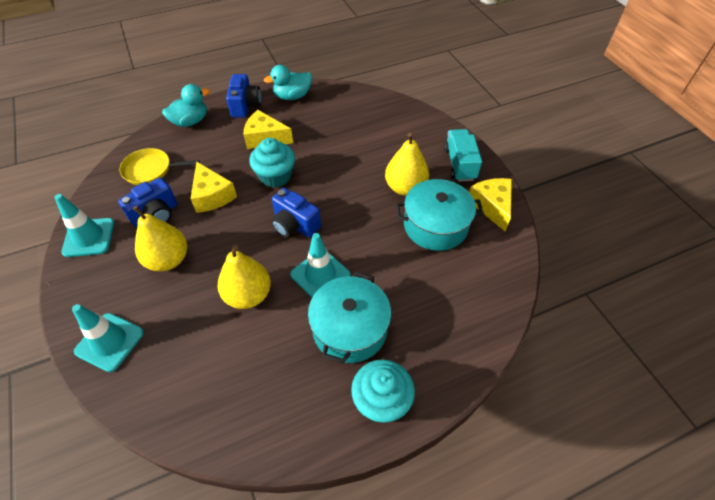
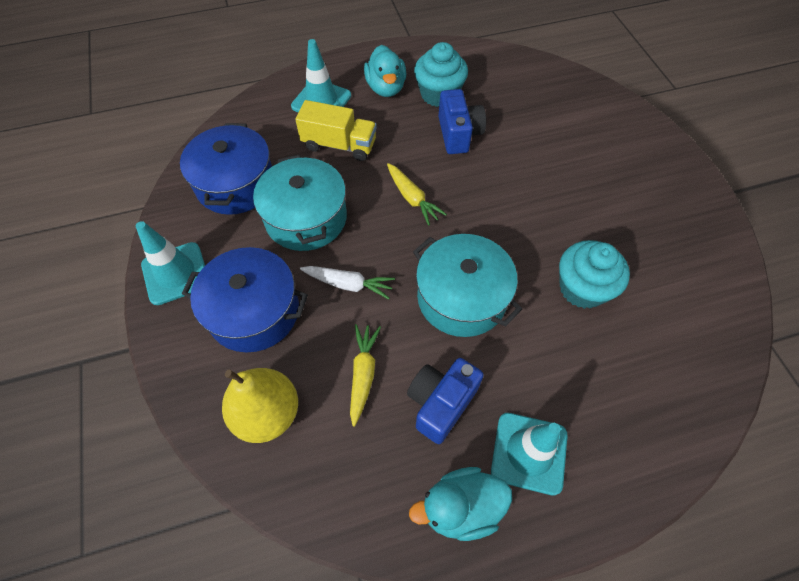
blue camera: 3 -> 2
blue pot: 0 -> 2
turquoise truck: 1 -> 0
white carrot: 0 -> 1
yellow carrot: 0 -> 2
yellow cheese: 3 -> 0
yellow pan: 1 -> 0
yellow pear: 3 -> 1
yellow truck: 0 -> 1

